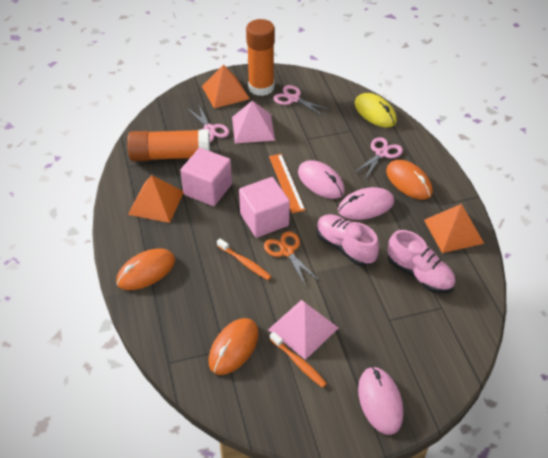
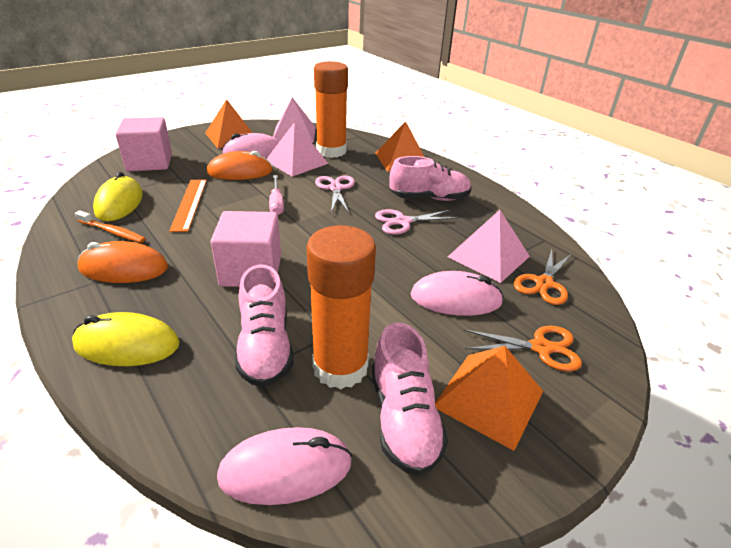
orange mouse: 3 -> 2
orange scissors: 1 -> 2
orange toothbrush: 2 -> 1
pink pyramid: 2 -> 3
pink scissors: 3 -> 2
pink screwdriver: 0 -> 1
pink shoe: 2 -> 3
yellow mouse: 1 -> 2

